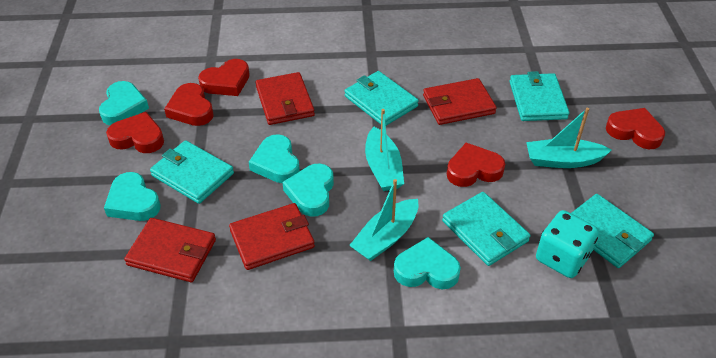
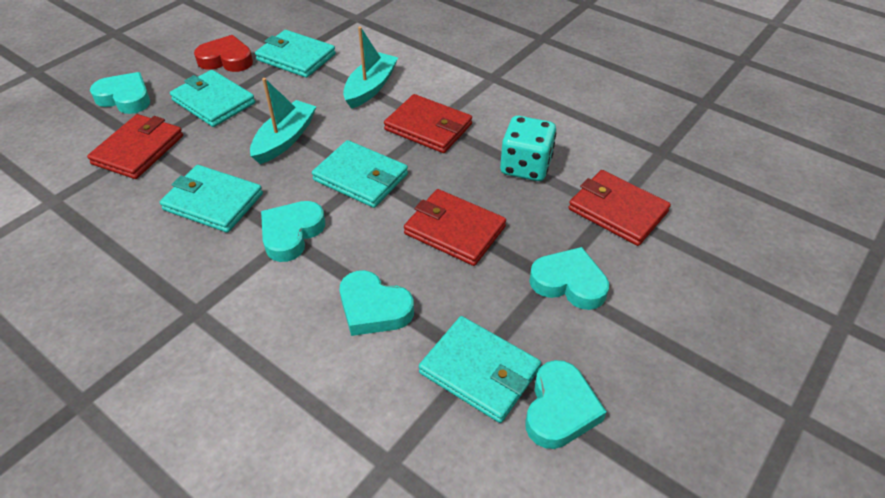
red heart: 5 -> 1
turquoise boat: 3 -> 2

